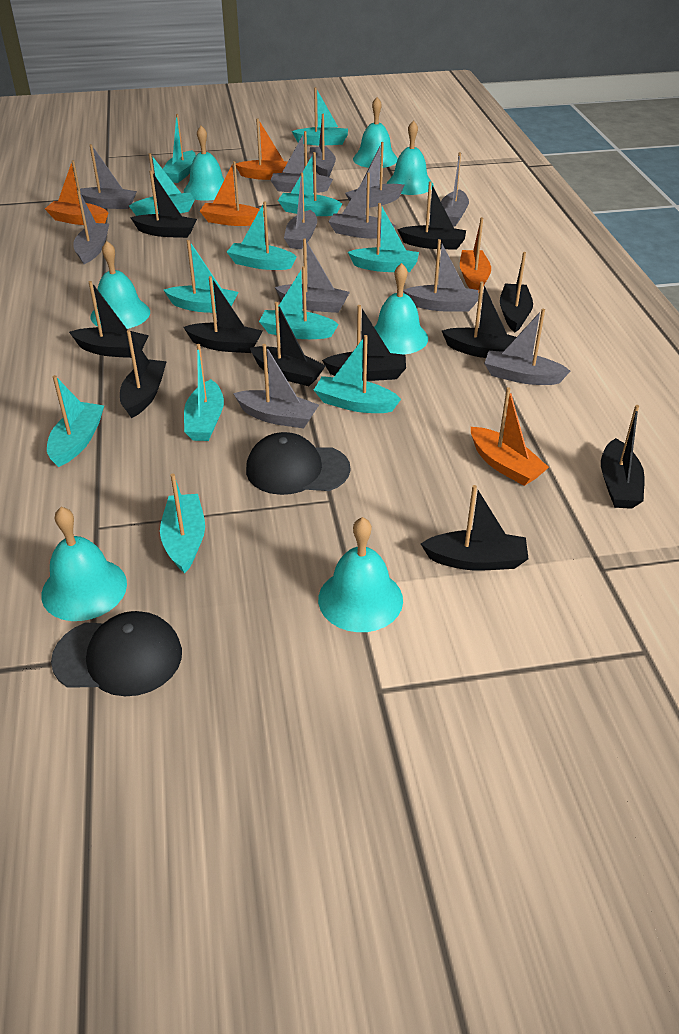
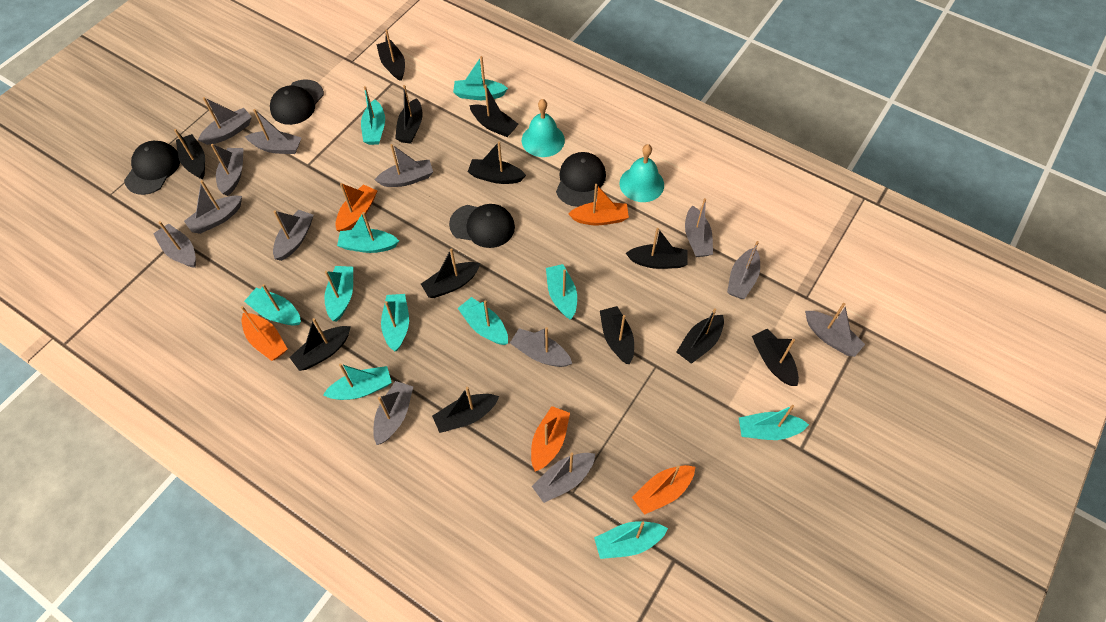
black boat: 11 -> 12
black cap: 2 -> 4
grey boat: 12 -> 13
turquoise bell: 7 -> 2
turquoise boat: 12 -> 11

